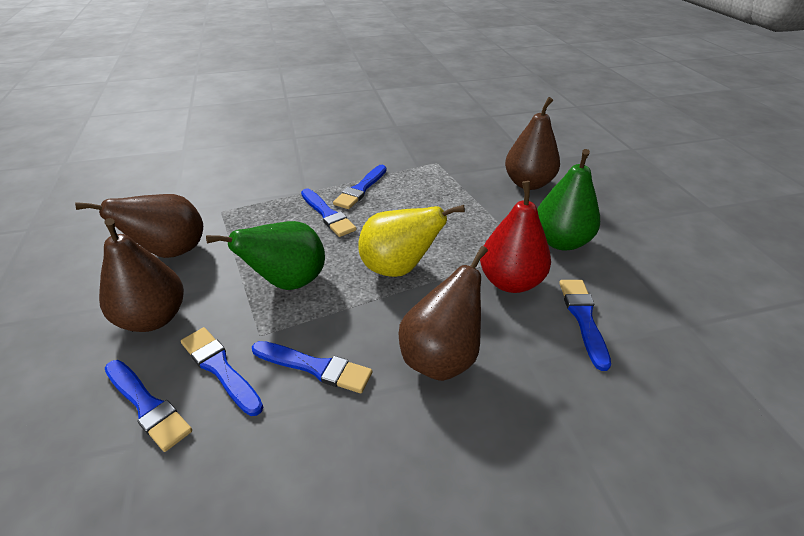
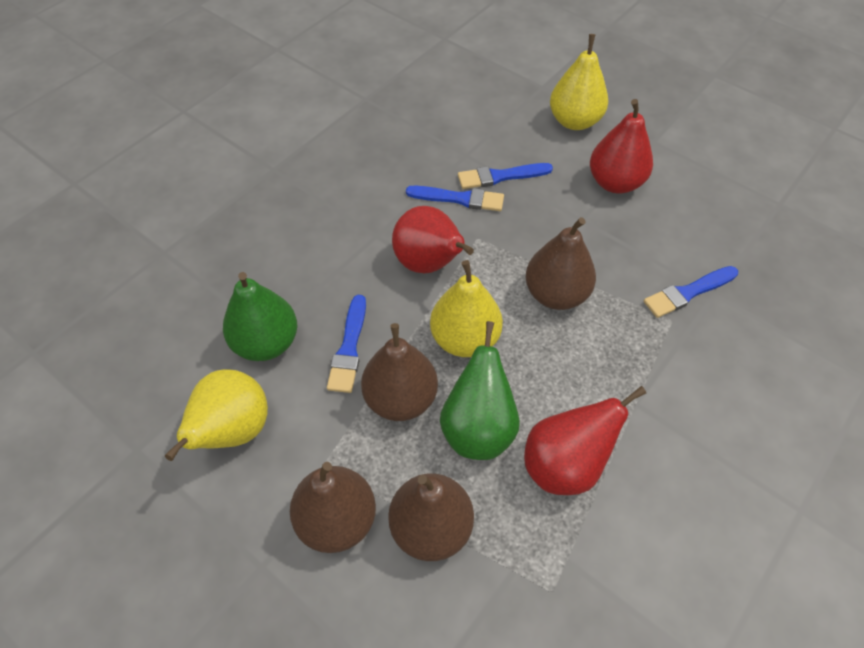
blue brush: 6 -> 4
red pear: 1 -> 3
yellow pear: 1 -> 3

